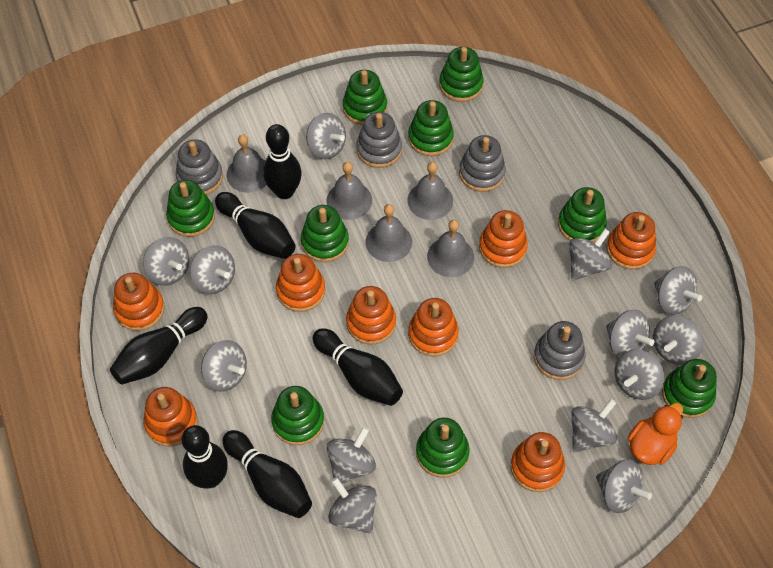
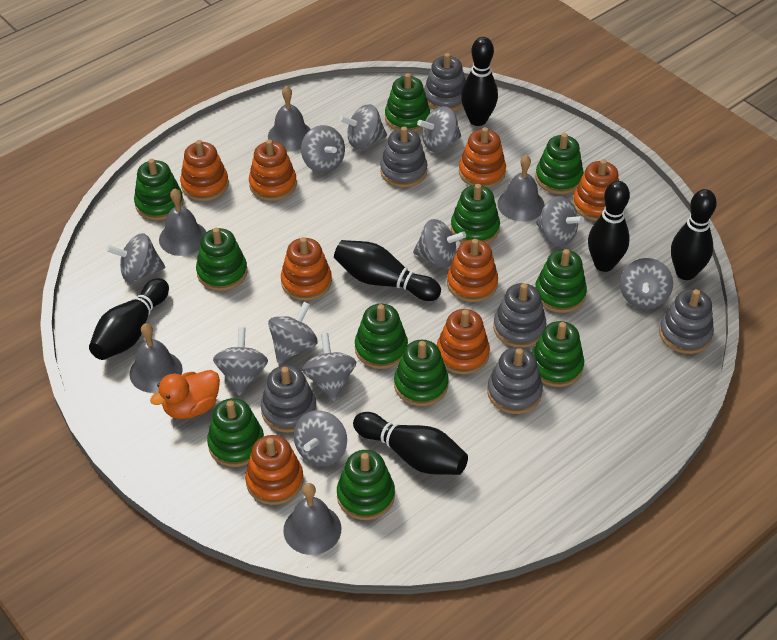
green stacking toy: 9 -> 11
grey spinning top: 13 -> 11
grey stacking toy: 4 -> 6

